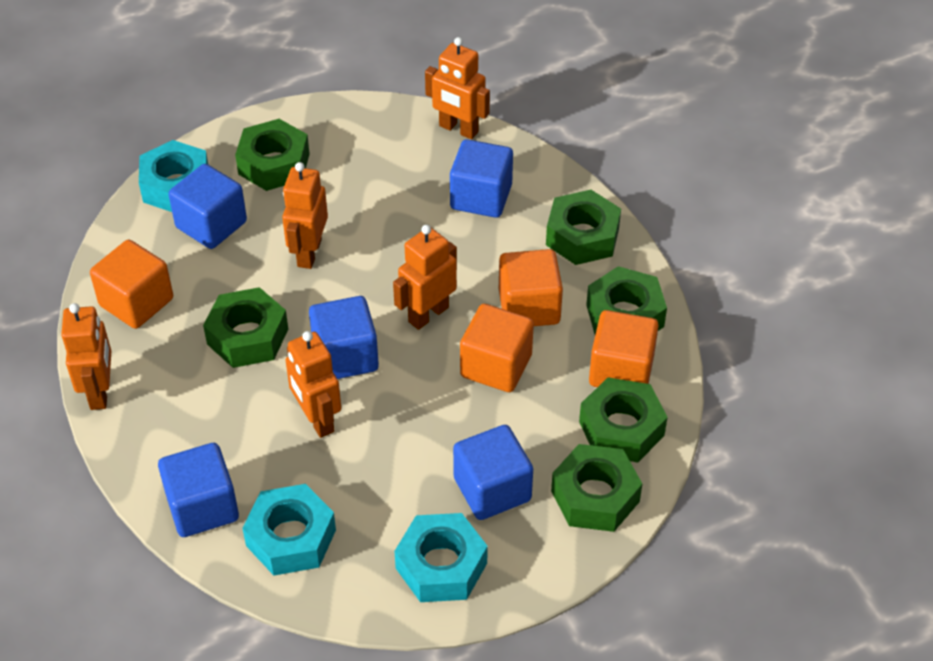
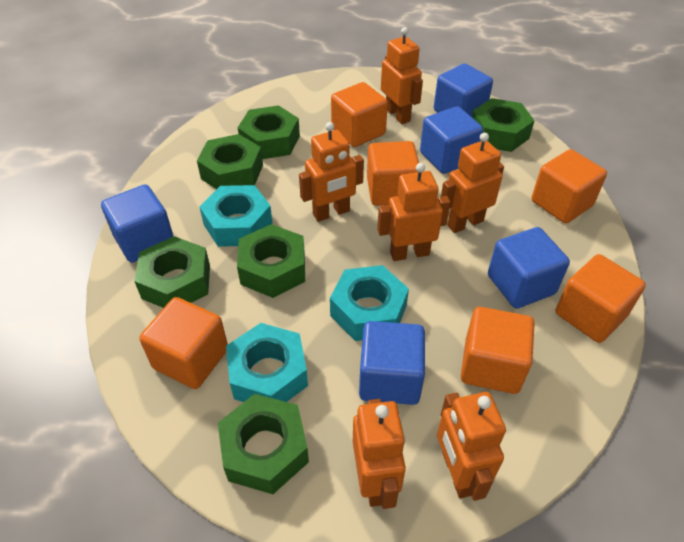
orange cube: 4 -> 6
orange robot: 5 -> 6

